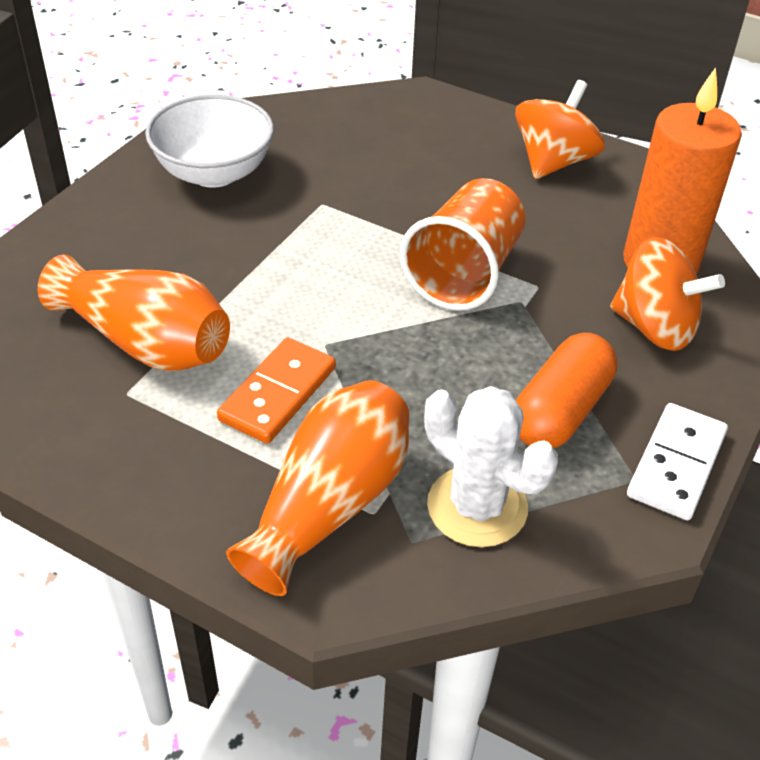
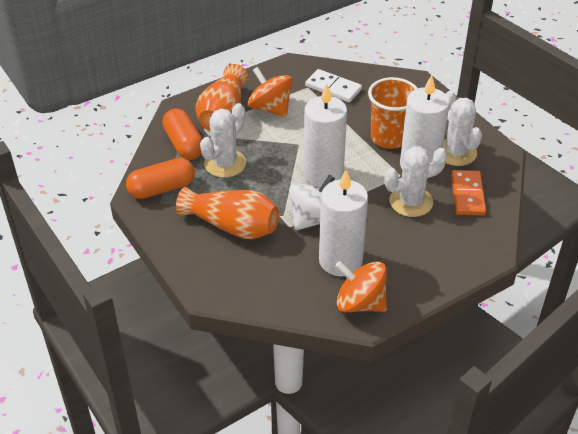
orange candle: 1 -> 0
orange capsule: 1 -> 2
white bowl: 1 -> 0
white cactus: 1 -> 3
white candle: 0 -> 3
white spinning top: 0 -> 1

